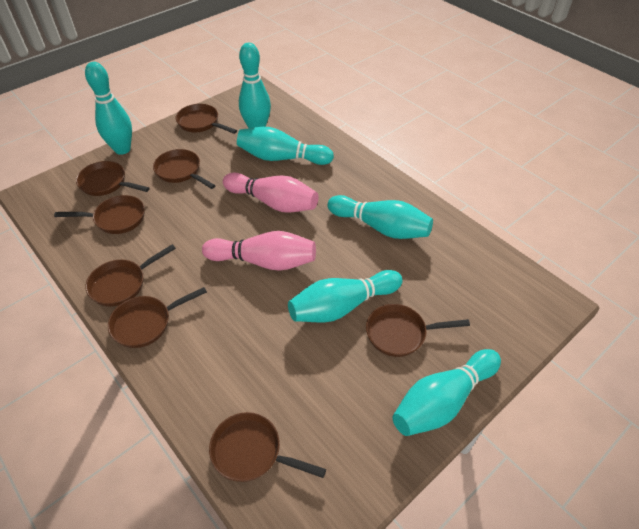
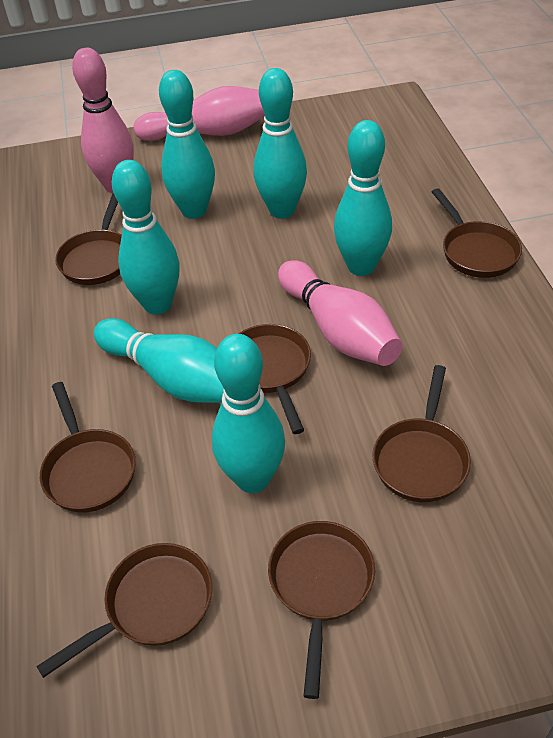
brown pan: 8 -> 7
pink bowling pin: 2 -> 3

